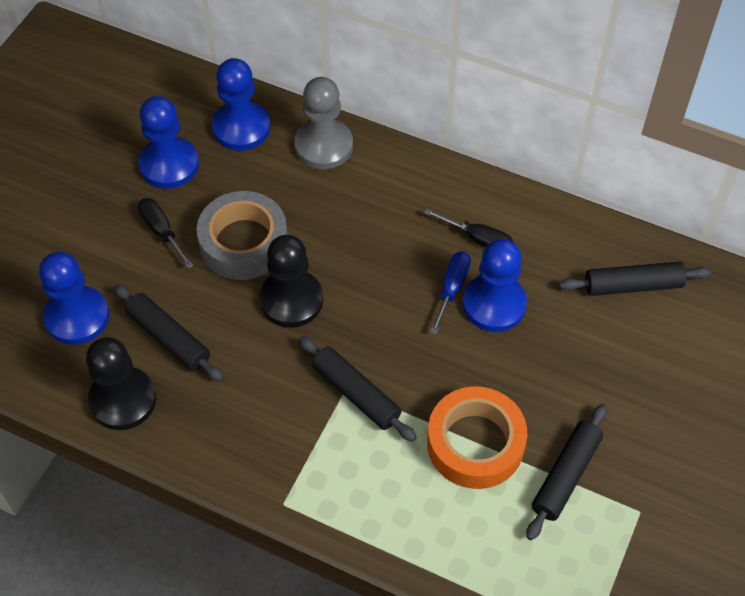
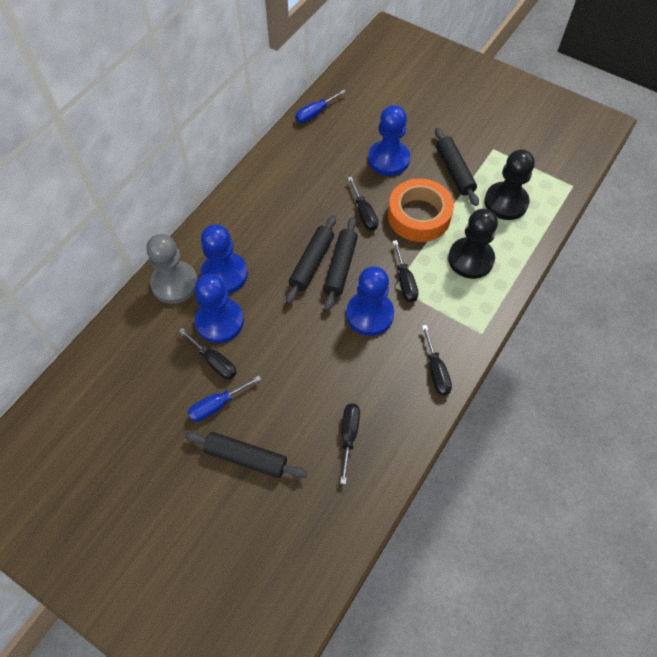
black screwdriver: 2 -> 5
blue screwdriver: 1 -> 2
grey tape: 1 -> 0

